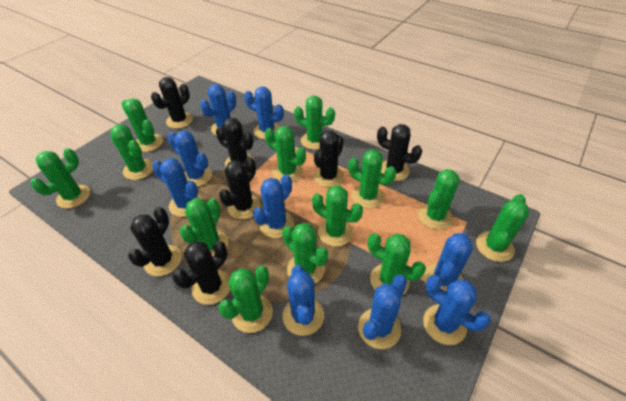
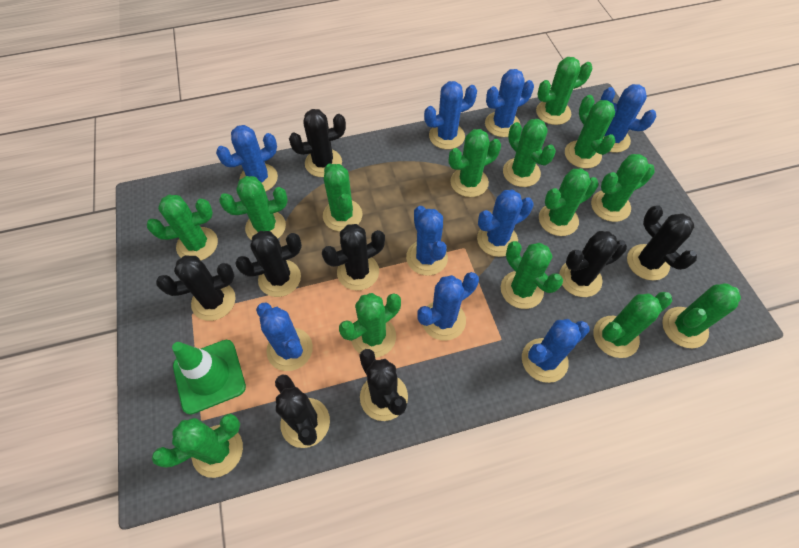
black cactus: 7 -> 8
green cactus: 13 -> 14
green traffic cone: 0 -> 1

